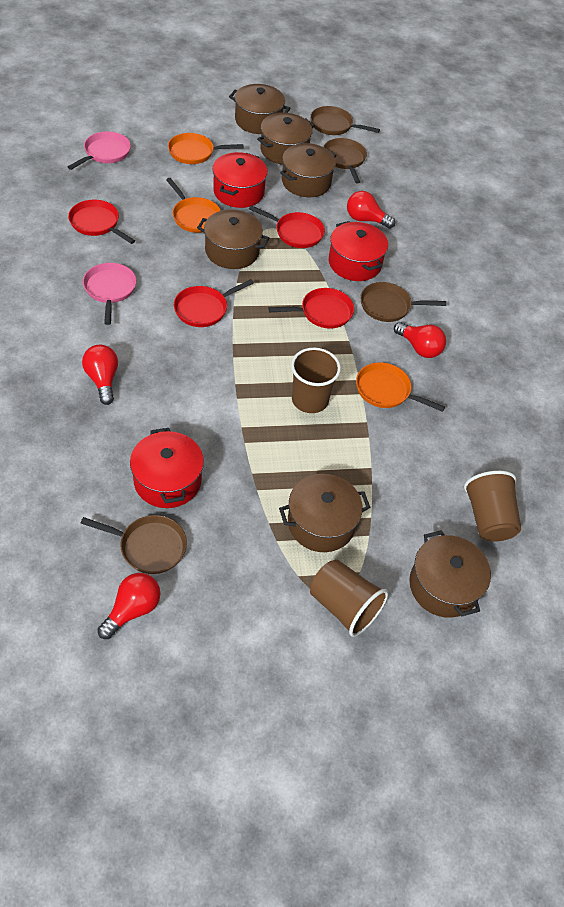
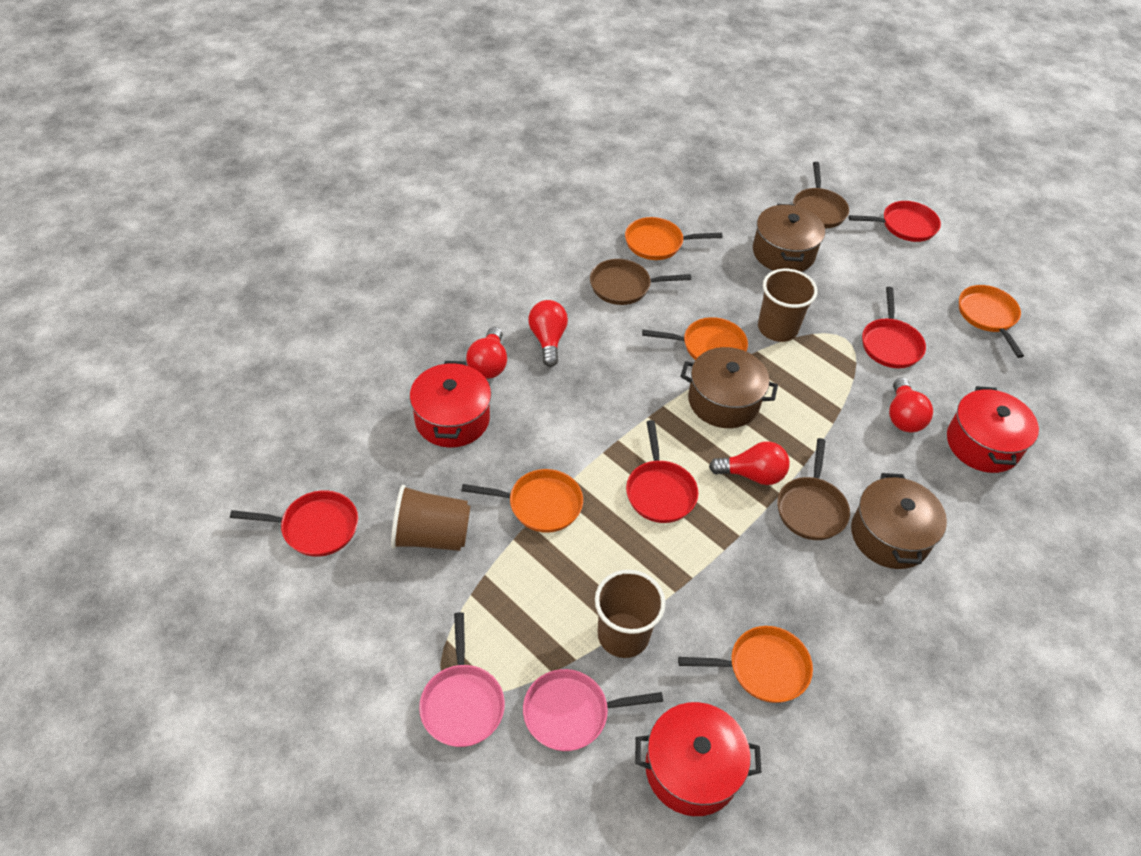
brown pan: 4 -> 3
brown pot: 6 -> 3
orange pan: 3 -> 5

